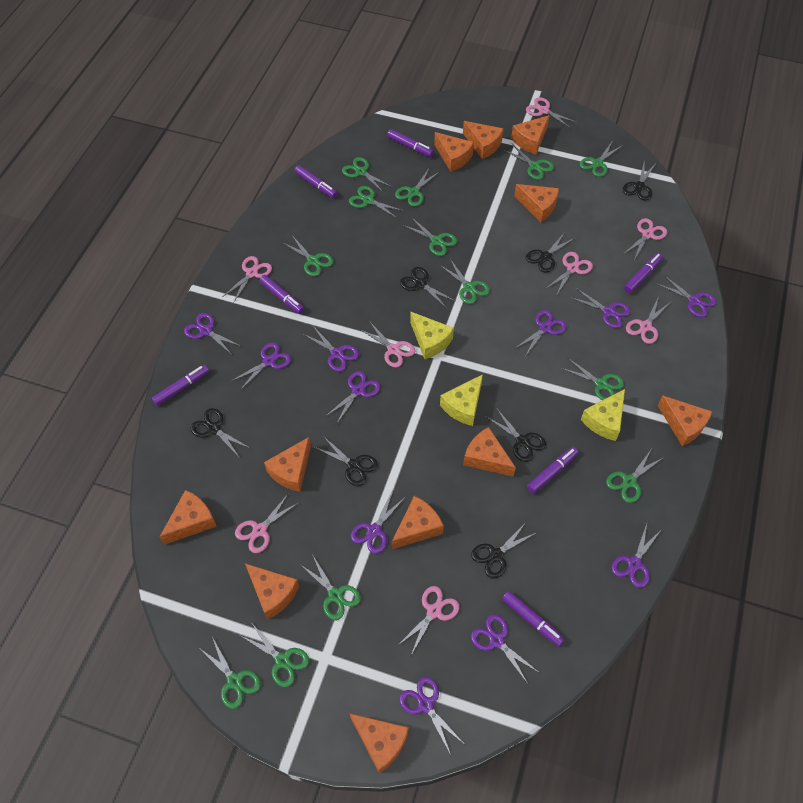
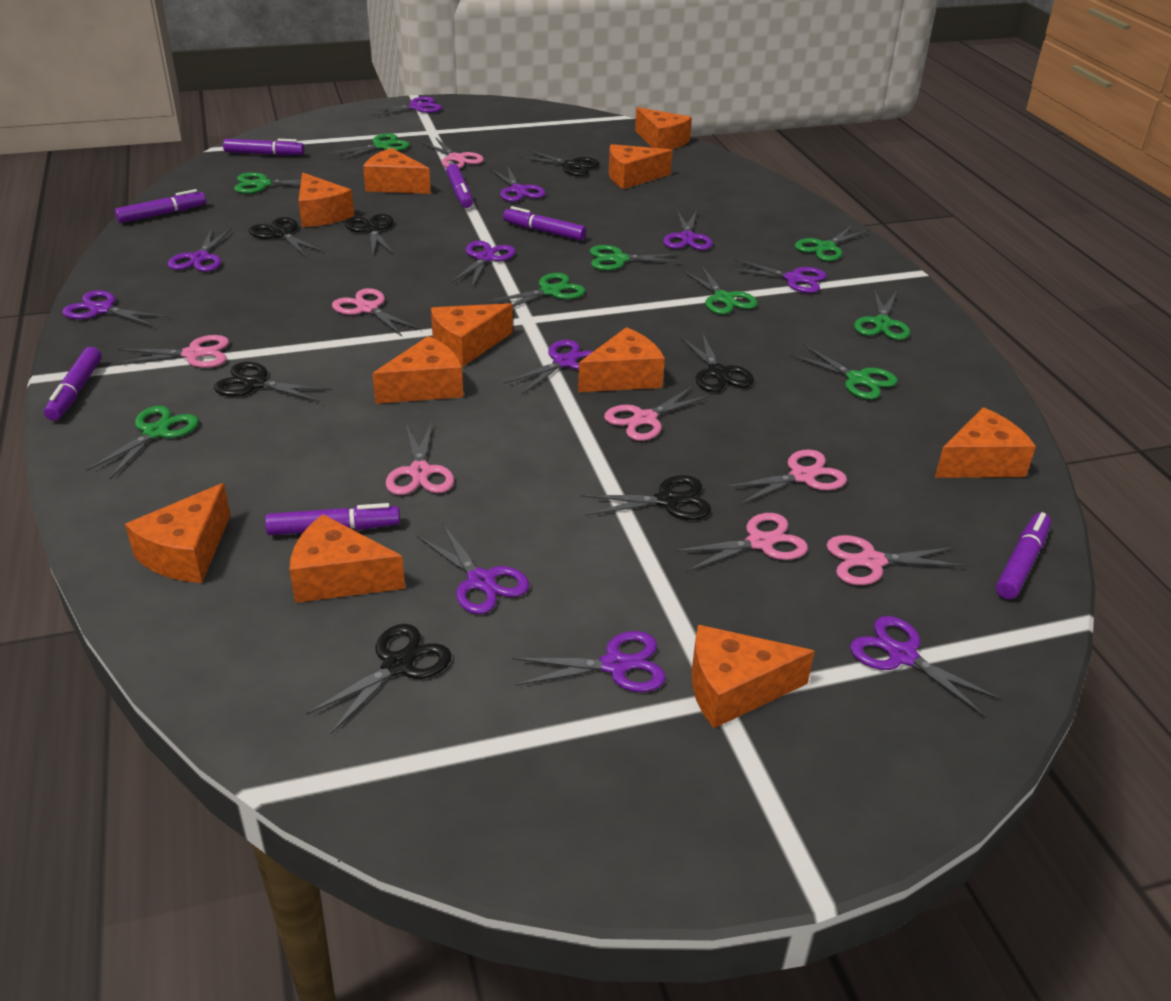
green scissors: 13 -> 9
yellow cheese: 3 -> 0

